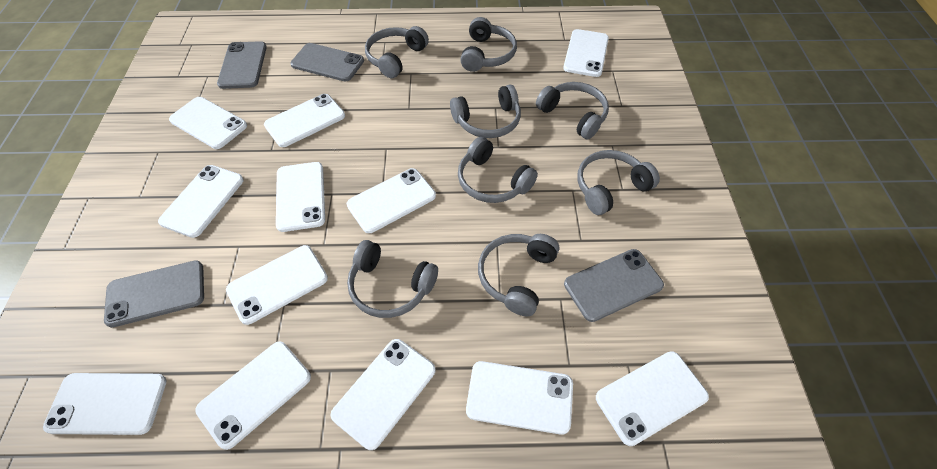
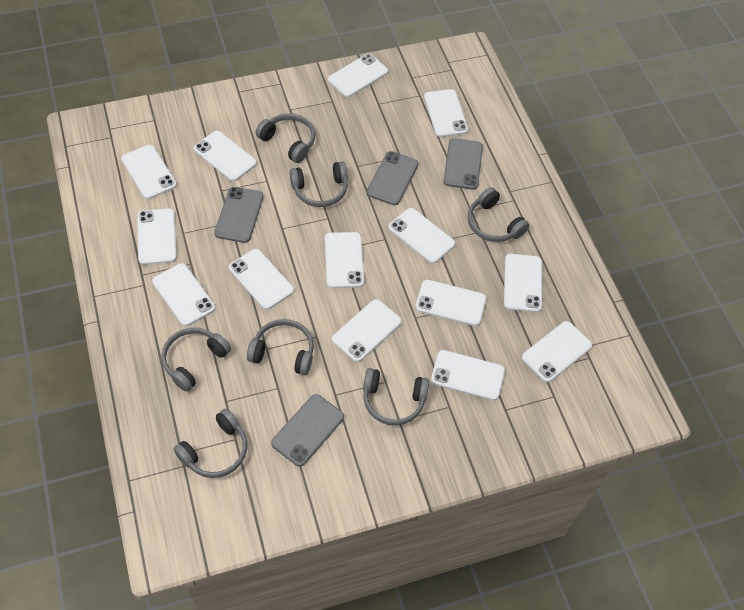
grey headphones: 8 -> 7
white phone: 12 -> 14

